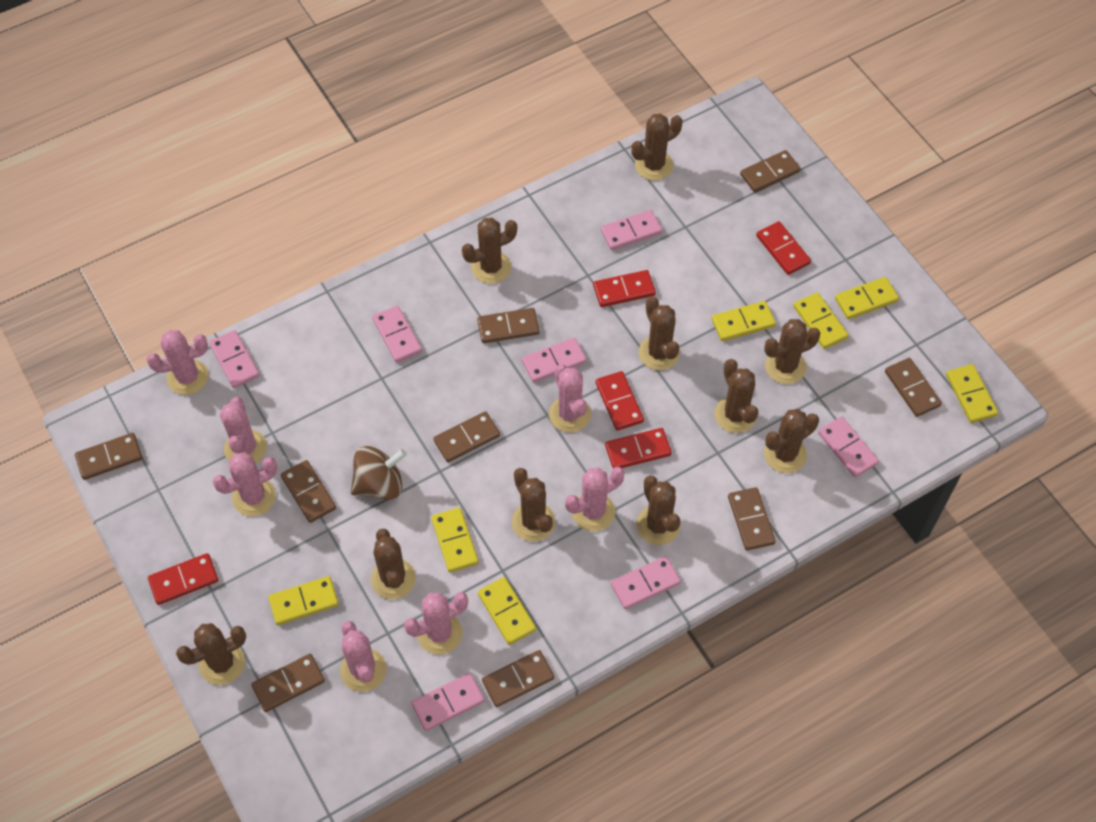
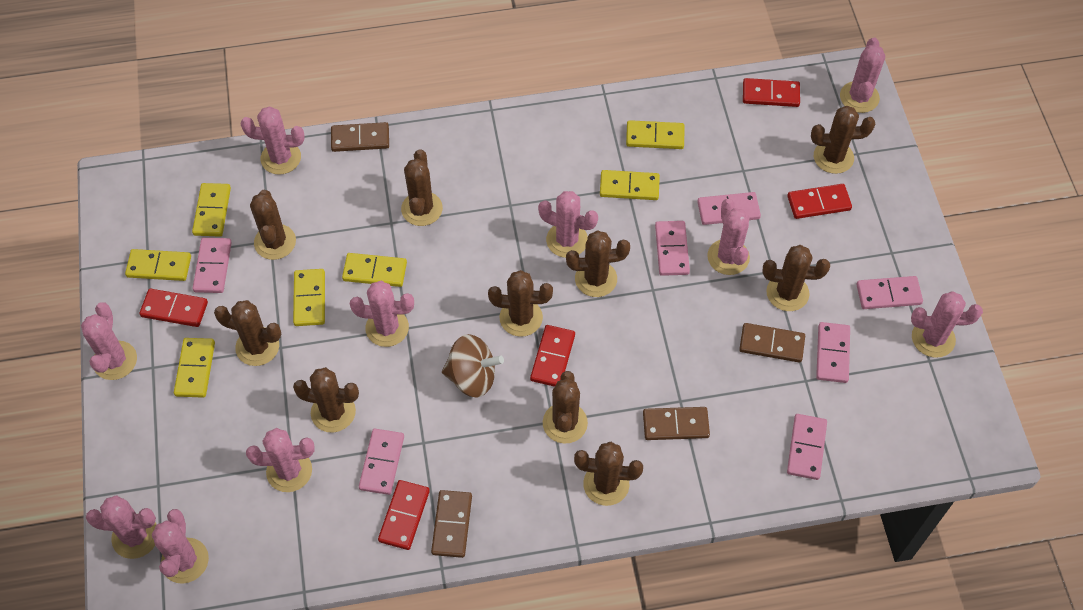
brown domino: 9 -> 4
pink cactus: 7 -> 10

